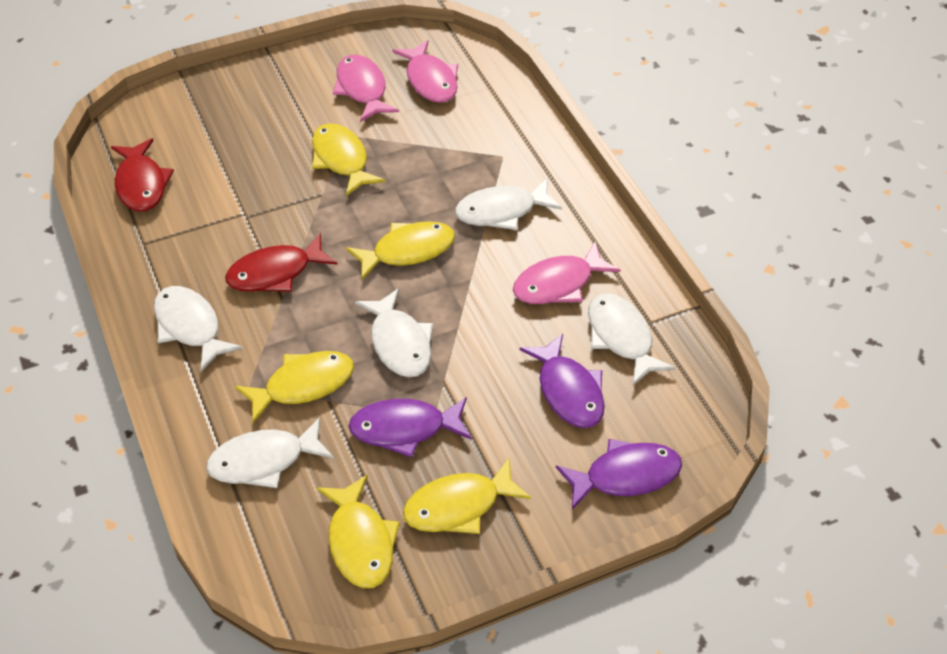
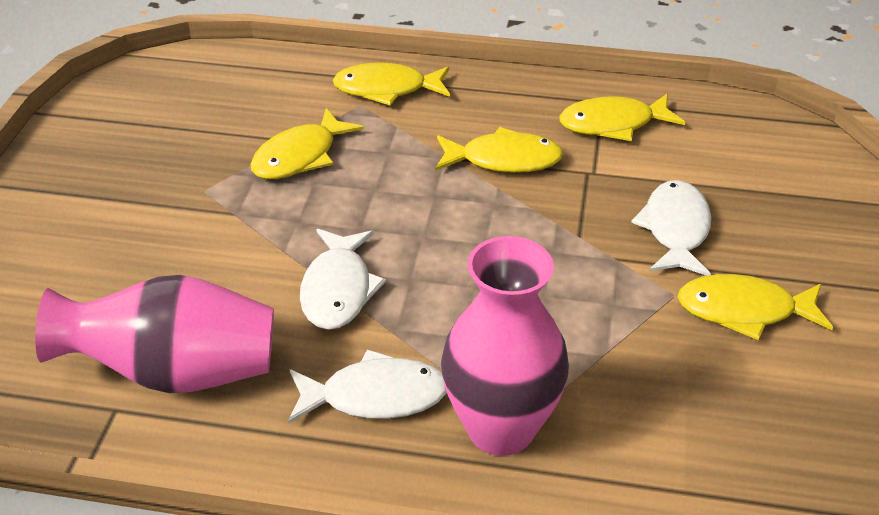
pink fish: 3 -> 0
pink vase: 0 -> 2
purple fish: 3 -> 0
red fish: 2 -> 0
white fish: 5 -> 3

